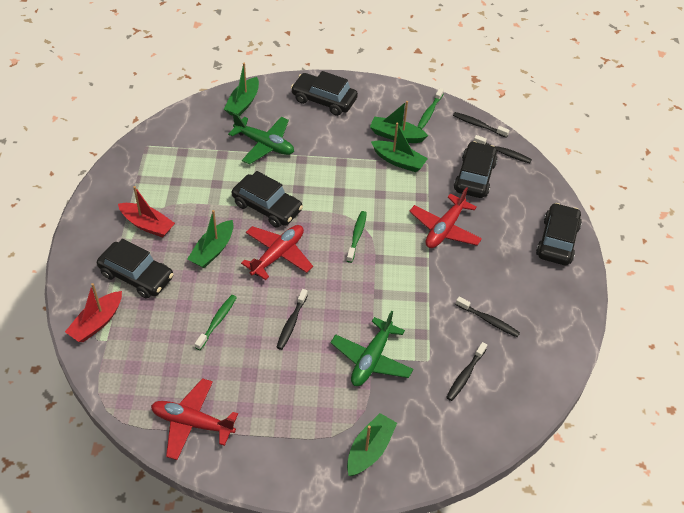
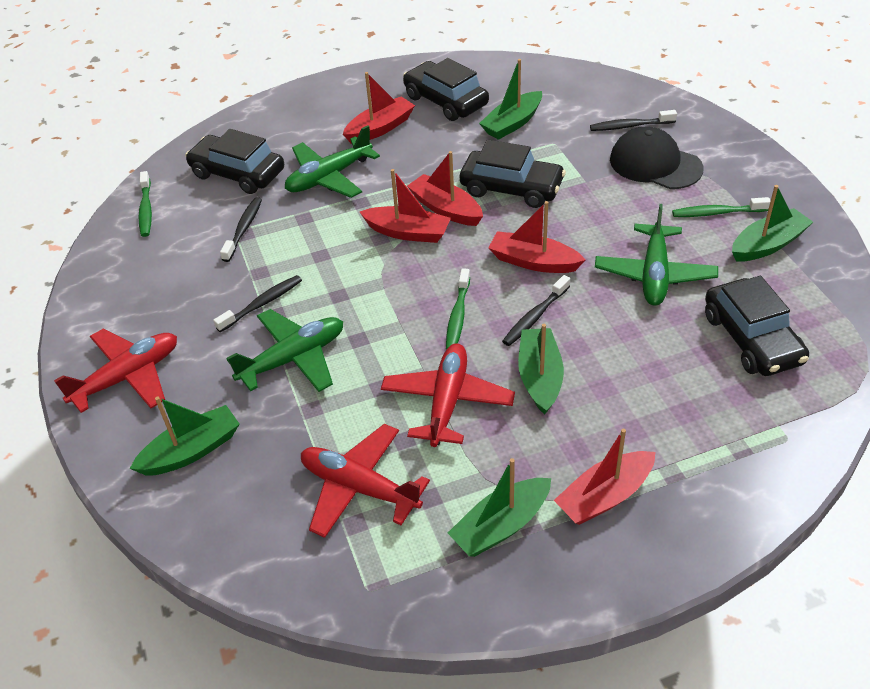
black cap: 0 -> 1
black car: 5 -> 4
black toothbrush: 5 -> 4
green plane: 2 -> 3
red boat: 2 -> 5

